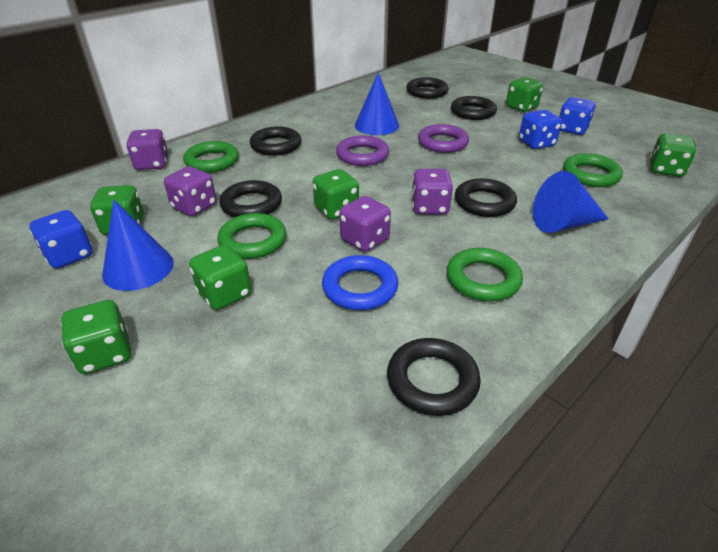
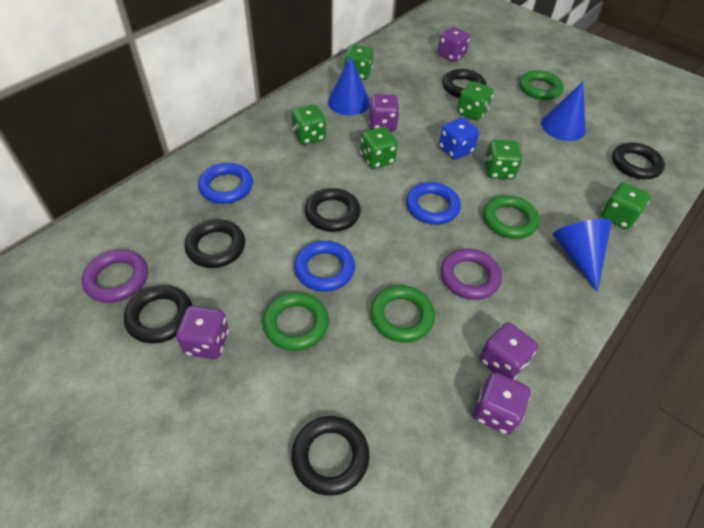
blue dice: 3 -> 1
blue ring: 1 -> 3
purple dice: 4 -> 5

